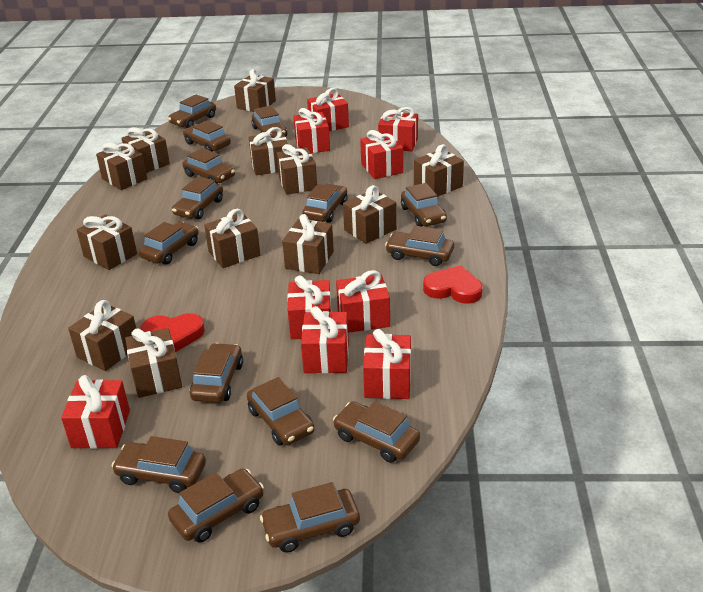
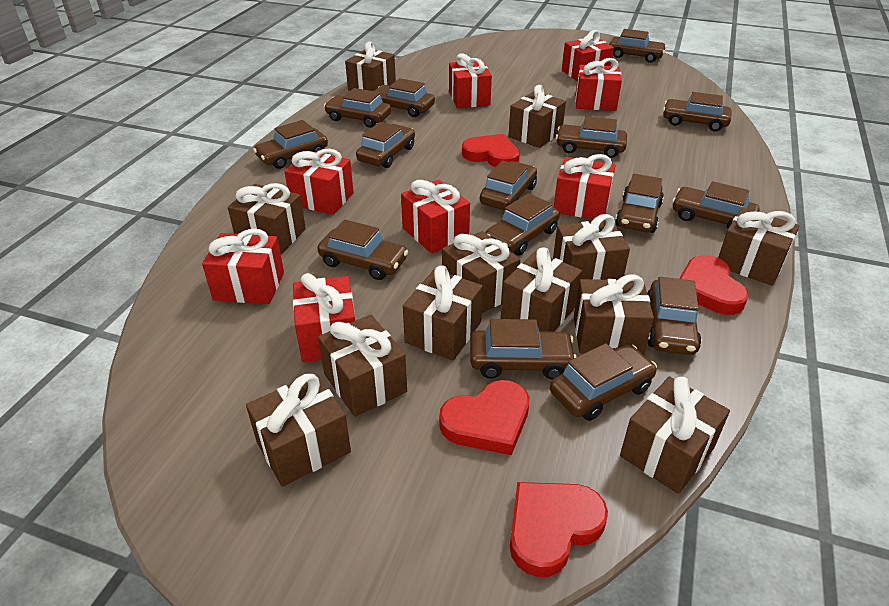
red gift: 9 -> 8
red heart: 2 -> 4

